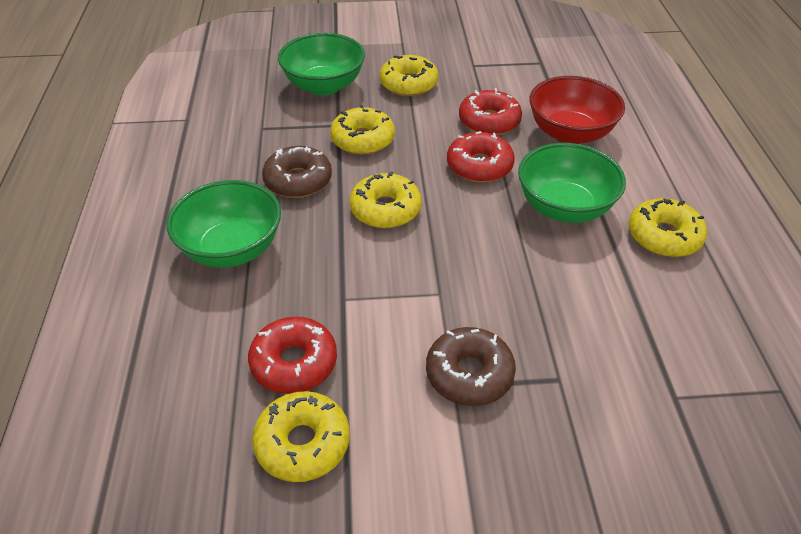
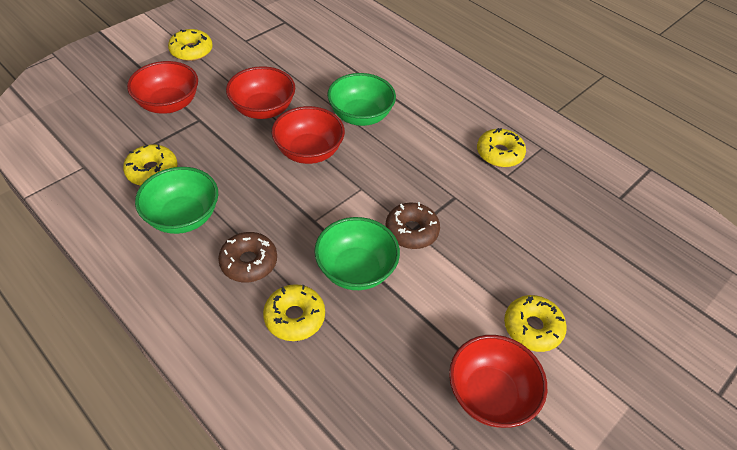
red bowl: 1 -> 4
red donut: 3 -> 0

